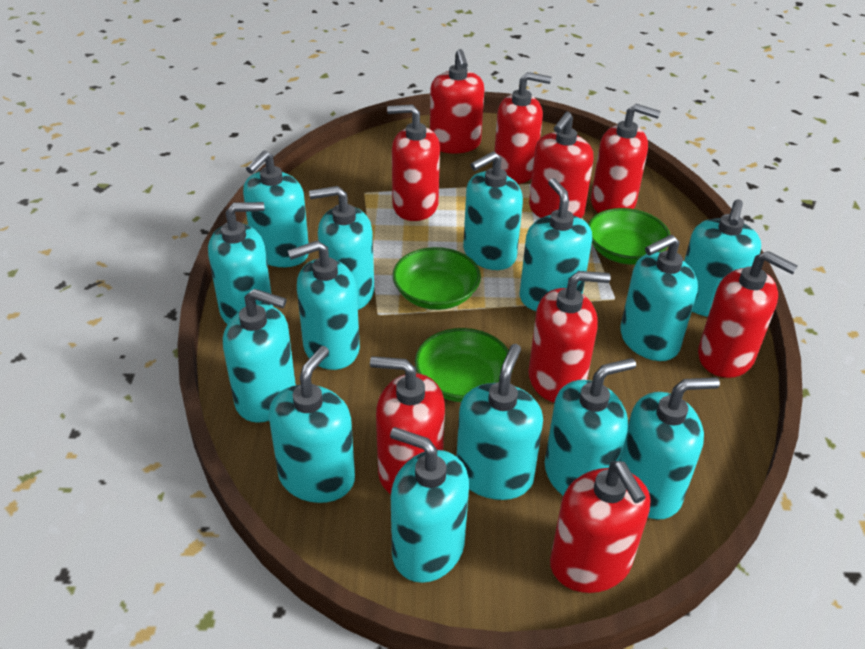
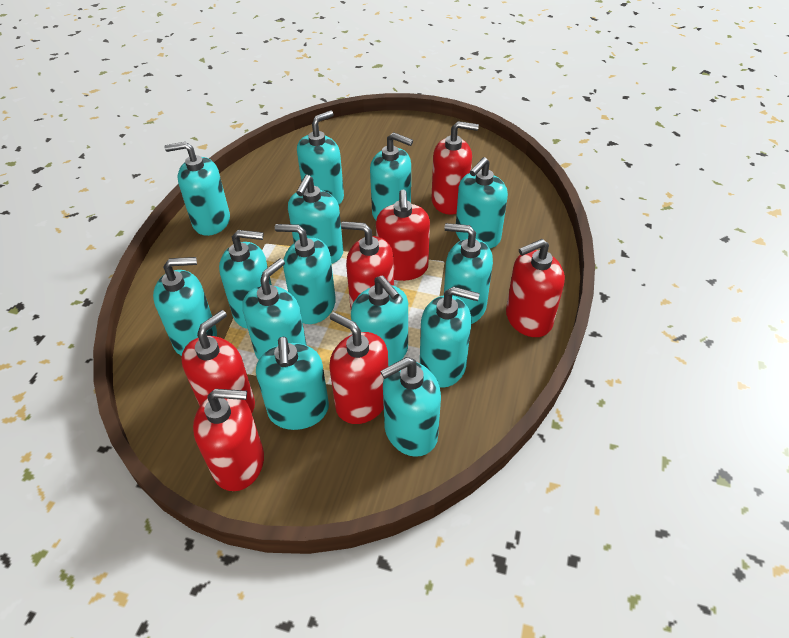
green bowl: 3 -> 0
red soap dispenser: 9 -> 7

